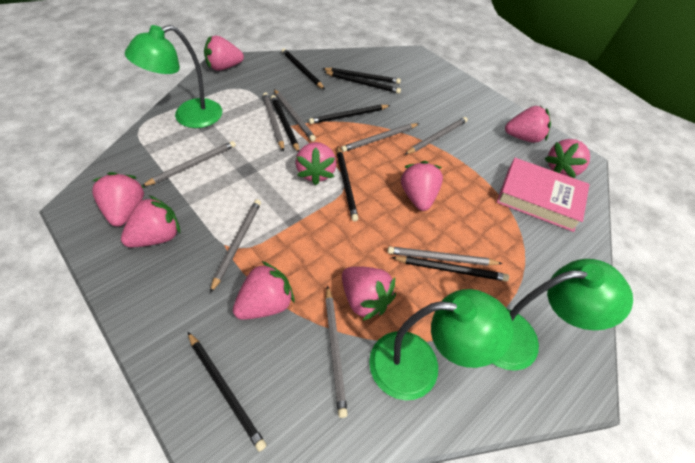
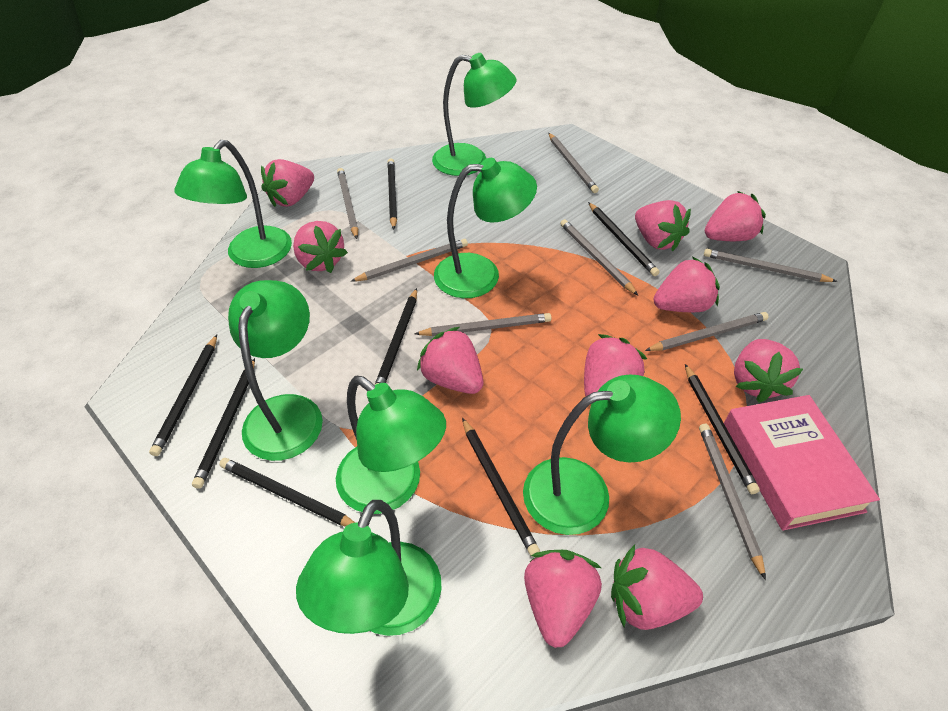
green lamp: 3 -> 7
pink strawberry: 9 -> 10

